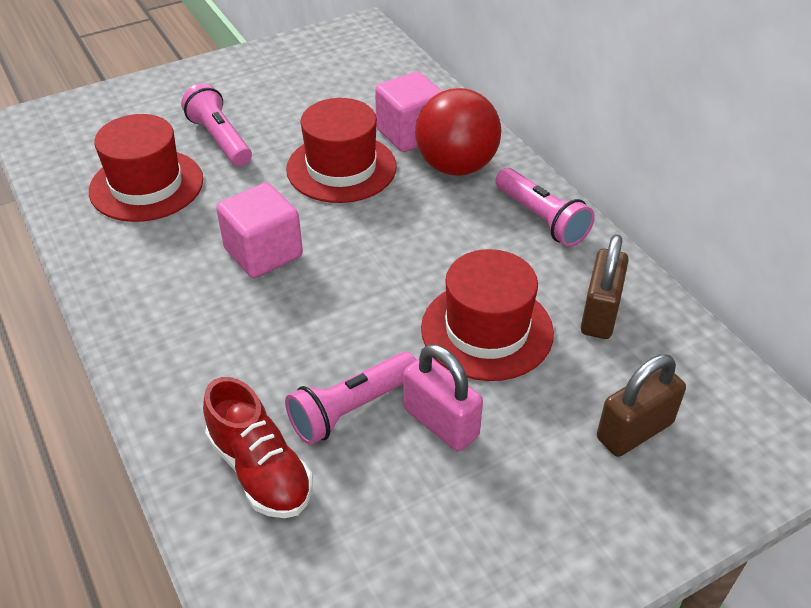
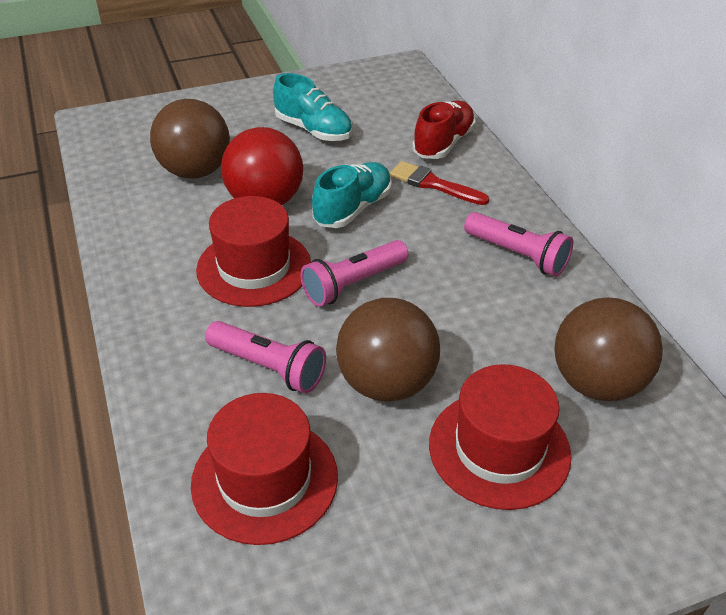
brown ball: 0 -> 3
brown padlock: 2 -> 0
pink cube: 2 -> 0
pink padlock: 1 -> 0
red brush: 0 -> 1
turquoise shoe: 0 -> 2

